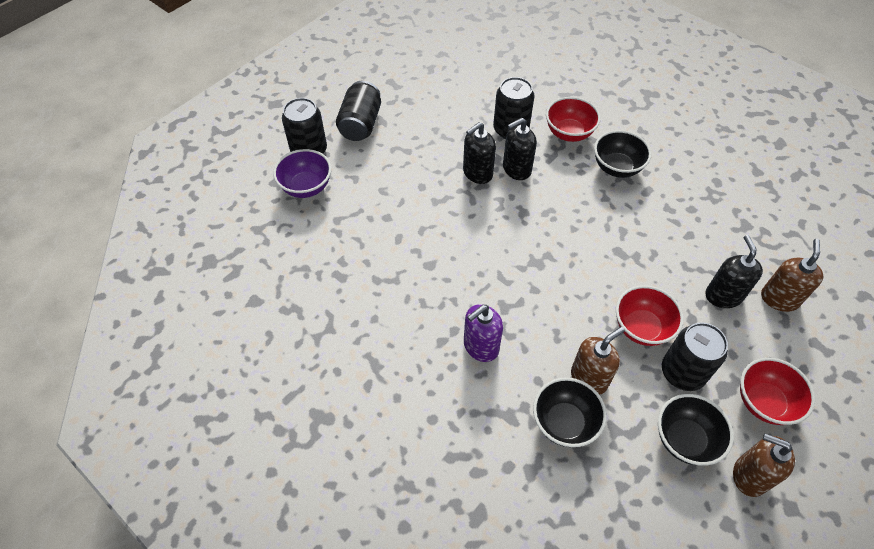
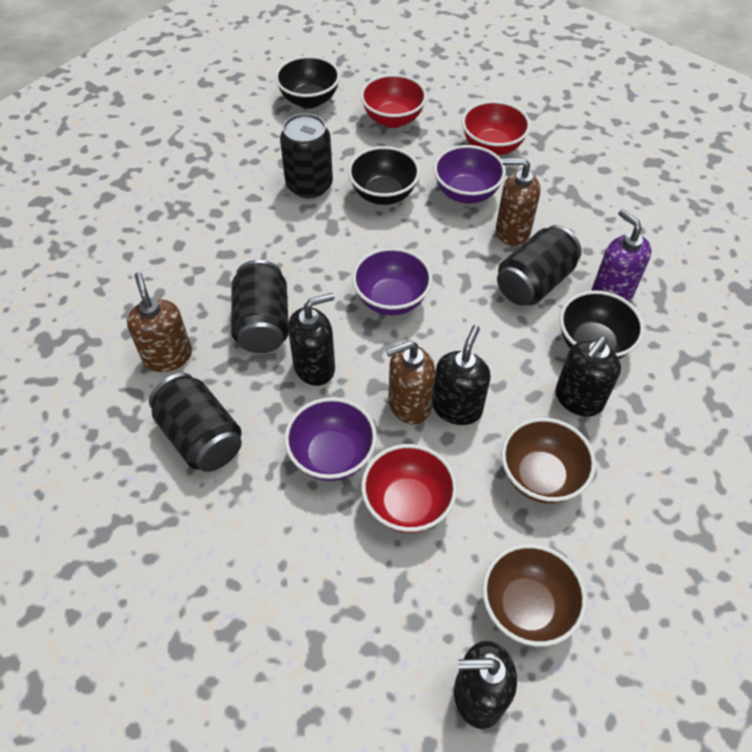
black soap dispenser: 3 -> 4
brown bowl: 0 -> 2
purple bowl: 1 -> 3

